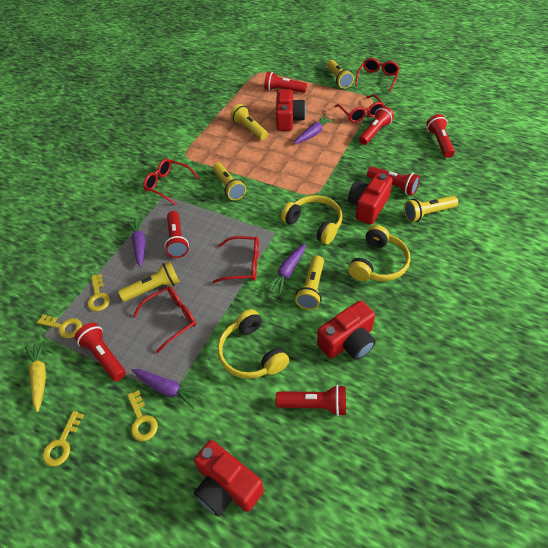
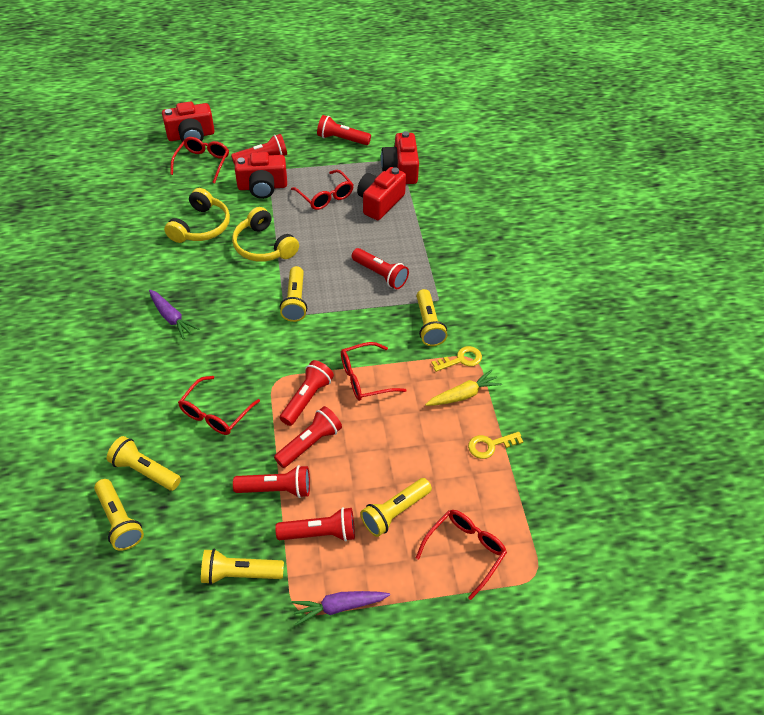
purple carrot: 4 -> 2
yellow headphones: 3 -> 2
yellow key: 4 -> 2

